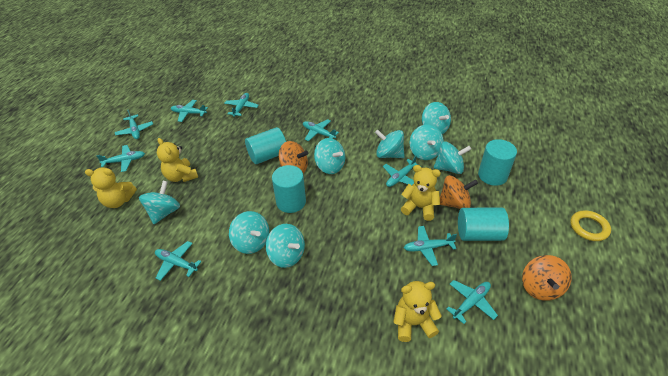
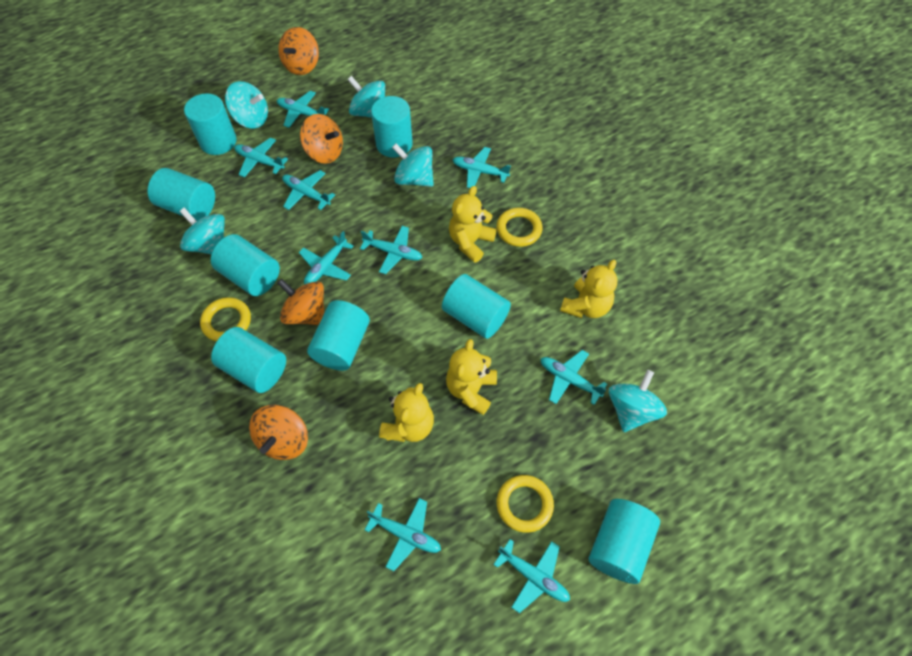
orange spinning top: 3 -> 4
turquoise cylinder: 4 -> 8
turquoise spinning top: 8 -> 5
yellow ring: 1 -> 3

